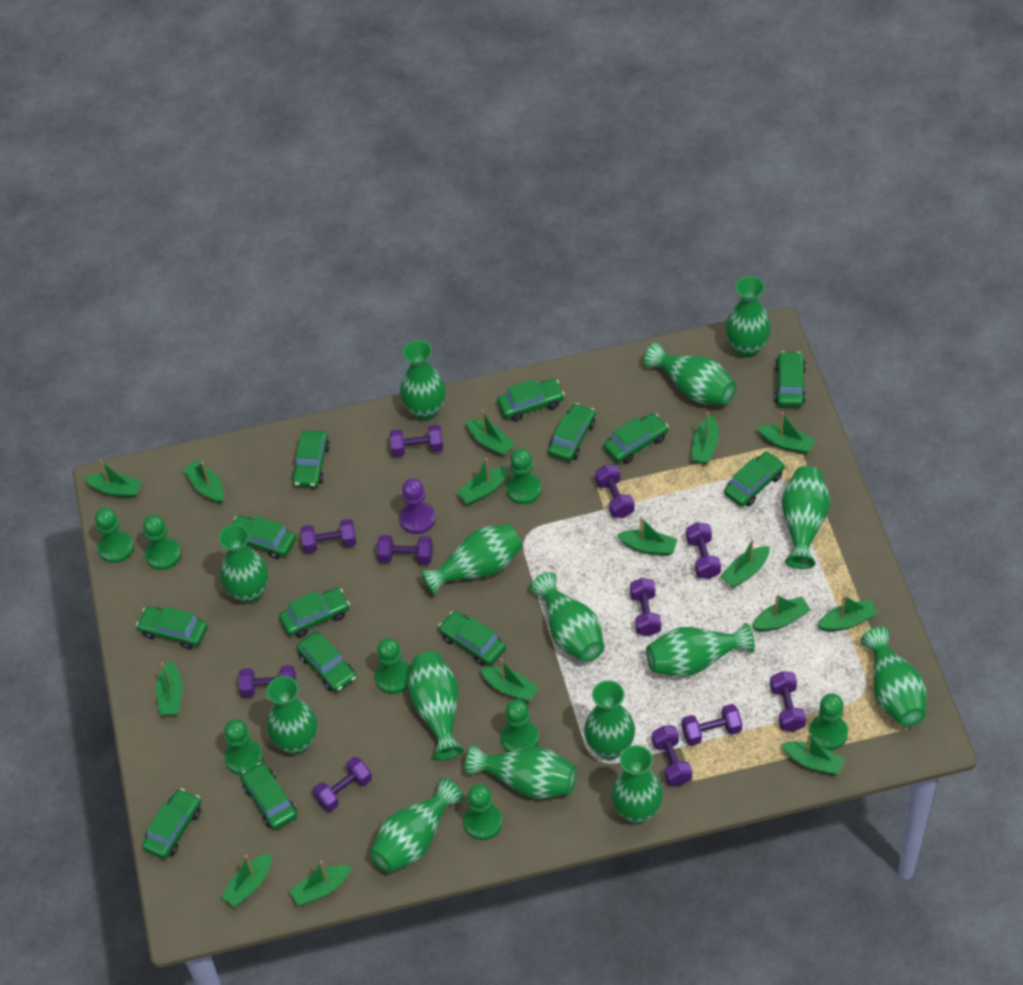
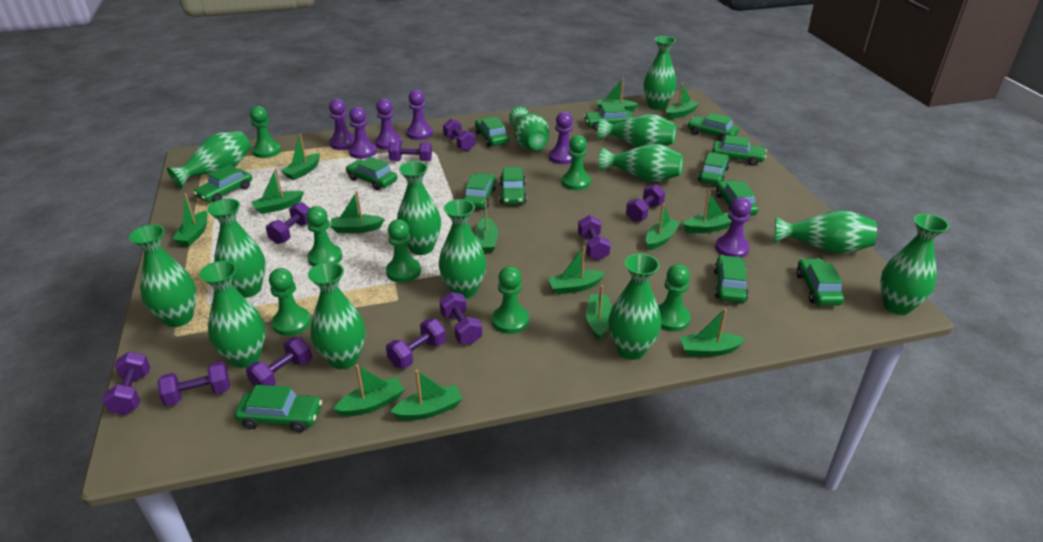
green boat: 15 -> 14
green pawn: 8 -> 7
green vase: 15 -> 14
purple dumbbell: 11 -> 10
purple pawn: 1 -> 6

